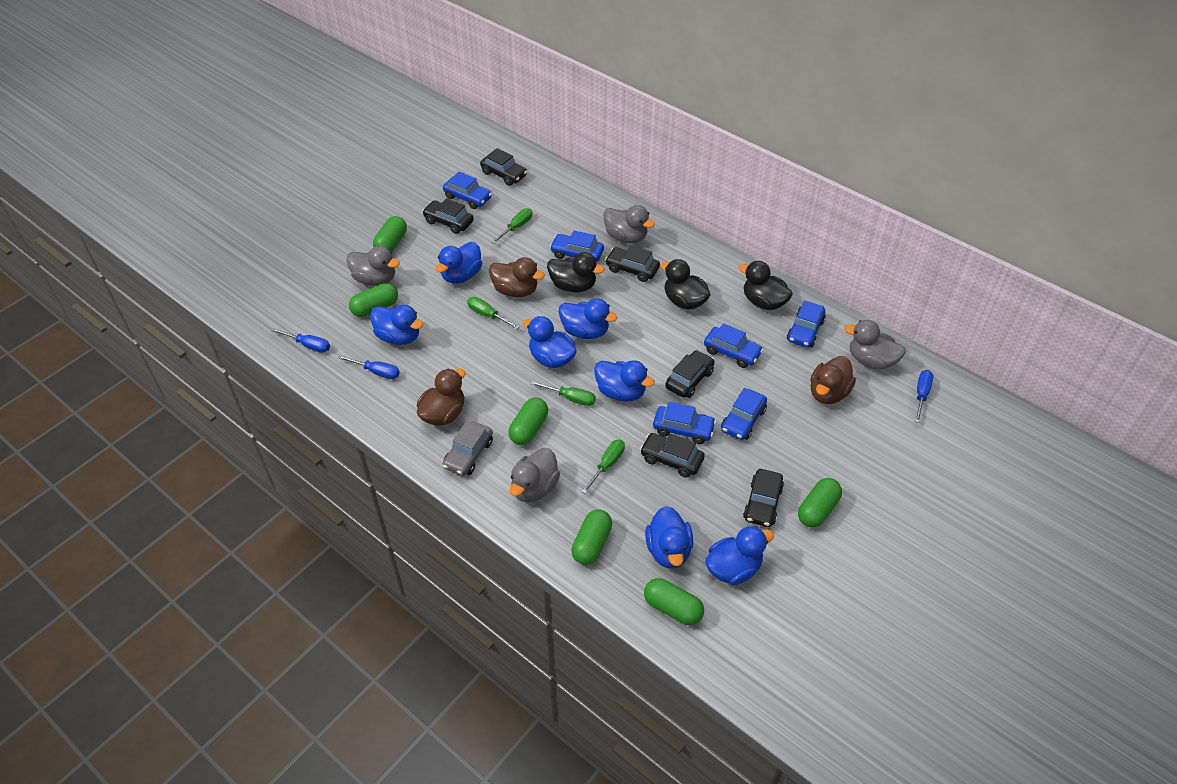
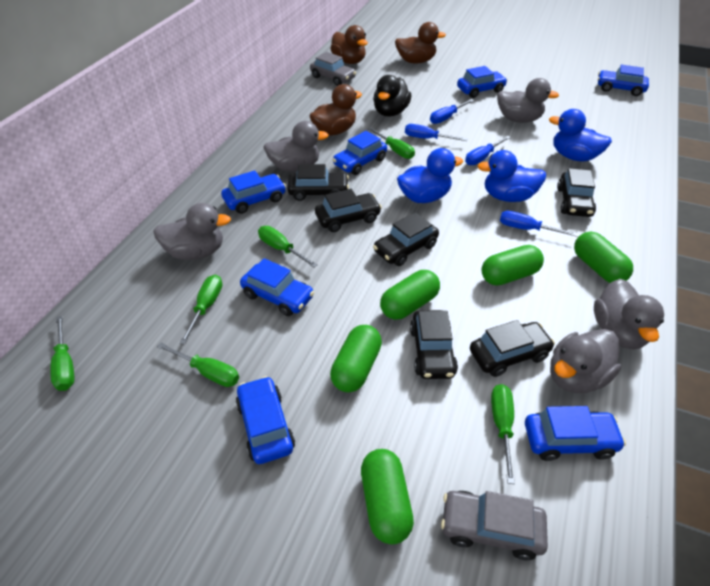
black duck: 3 -> 1
blue car: 6 -> 7
blue duck: 7 -> 3
blue screwdriver: 3 -> 4
green capsule: 6 -> 5
green screwdriver: 4 -> 6
grey car: 1 -> 2
grey duck: 4 -> 5

